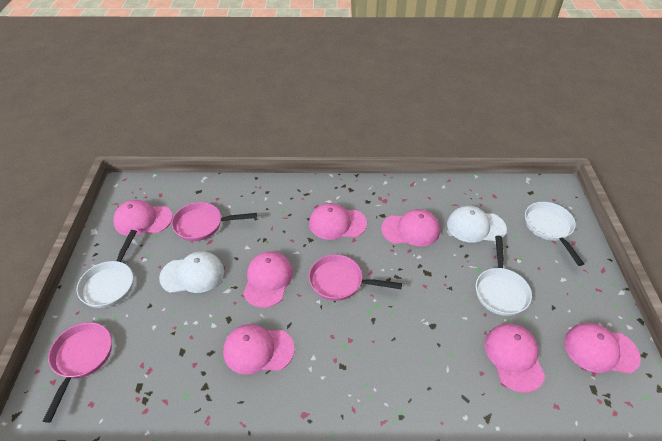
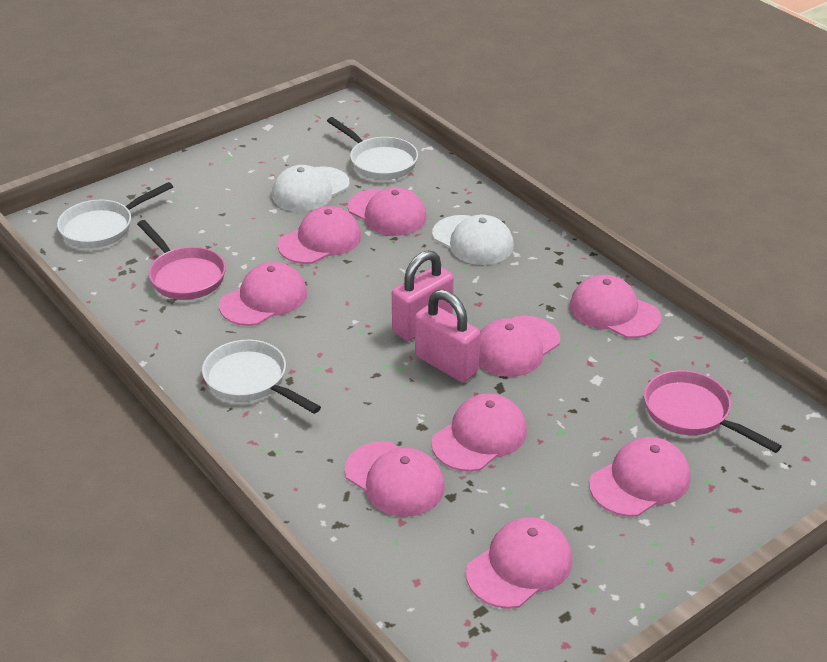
pink cap: 7 -> 9
pink padlock: 0 -> 2
pink pan: 3 -> 2

